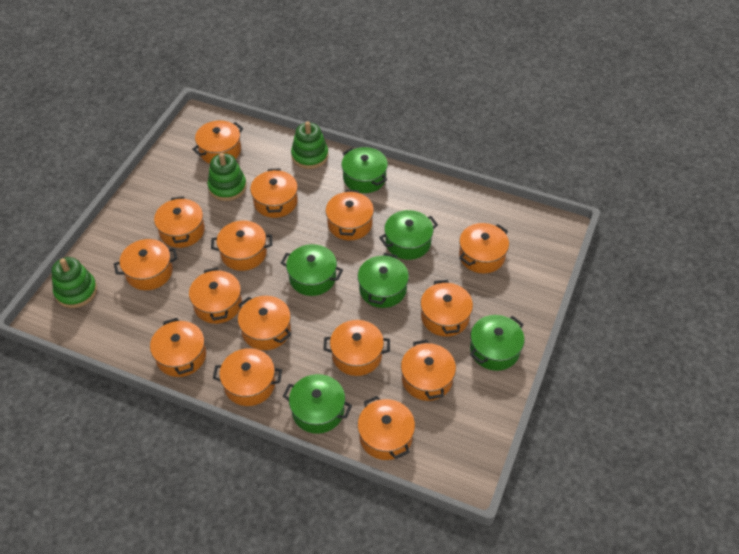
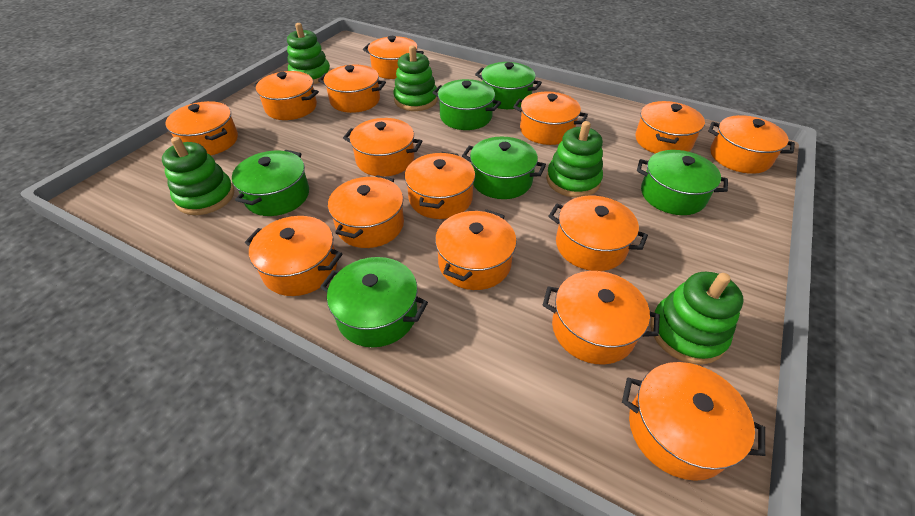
green stacking toy: 3 -> 5

